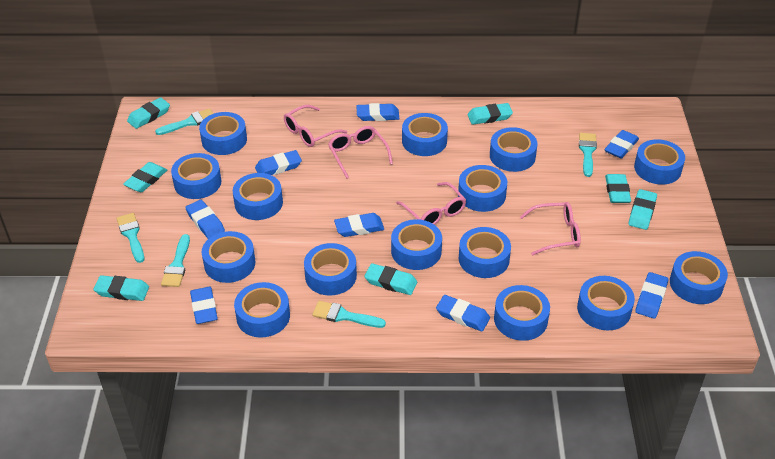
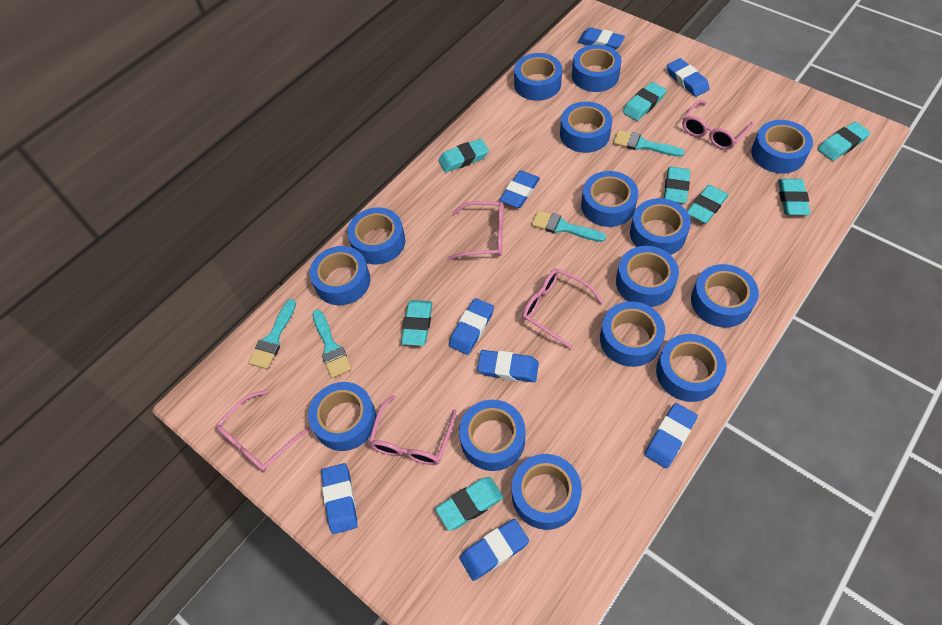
pink glasses: 4 -> 5
turquoise brush: 5 -> 4
turquoise eraser: 7 -> 8

